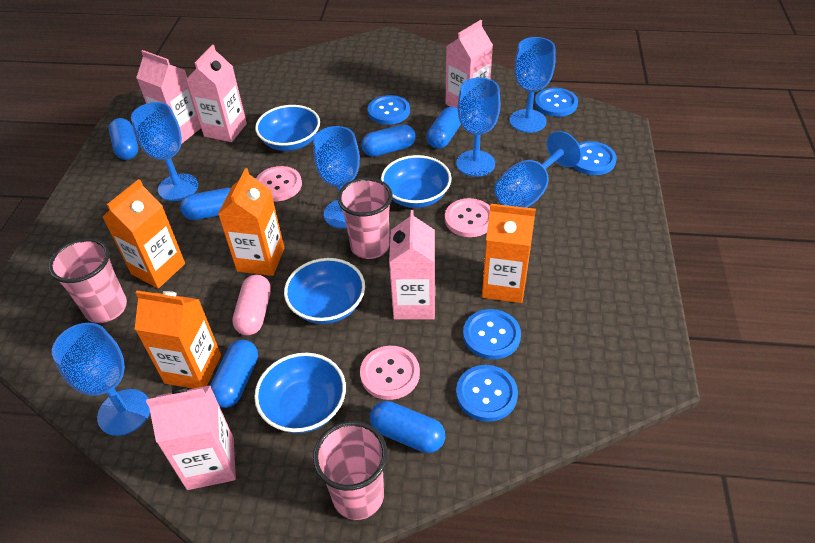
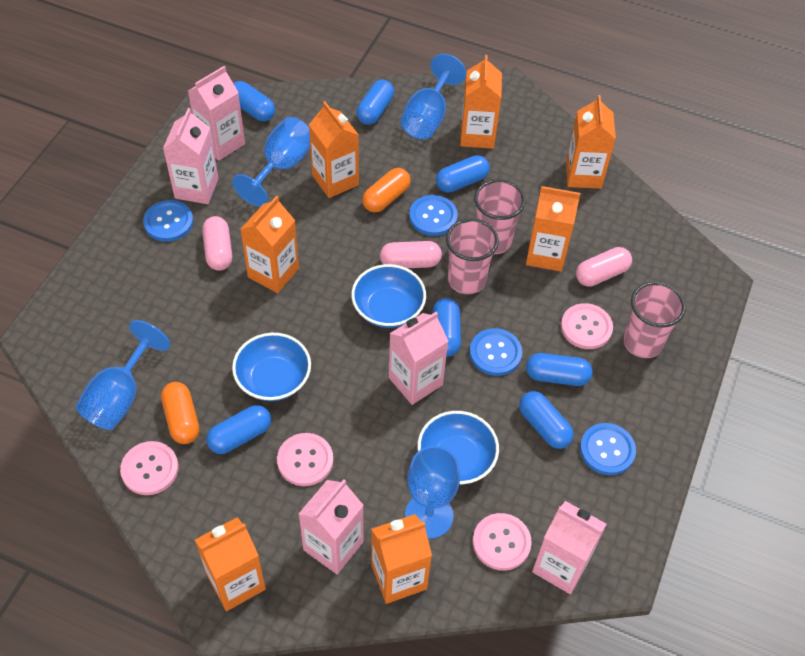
blue bowl: 4 -> 3
blue button: 5 -> 4
blue capsule: 6 -> 7
blue goblet: 6 -> 4
orange capsule: 0 -> 2
orange carton: 4 -> 7
pink button: 3 -> 4
pink capsule: 1 -> 3

